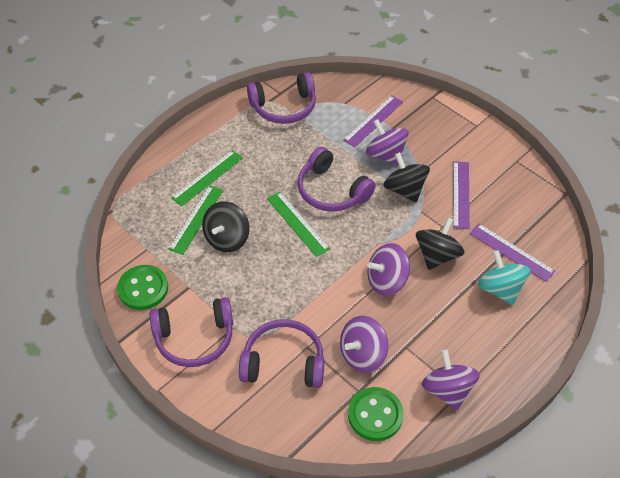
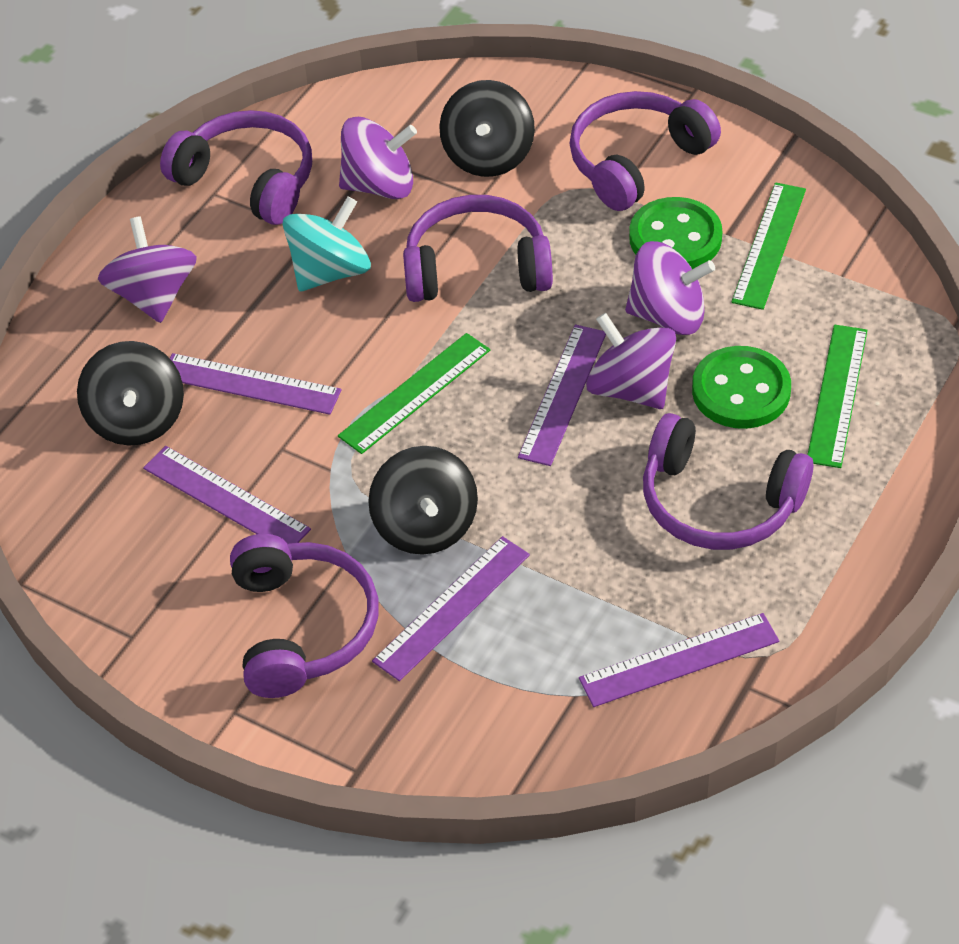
purple headphones: 4 -> 5
purple ruler: 3 -> 5

